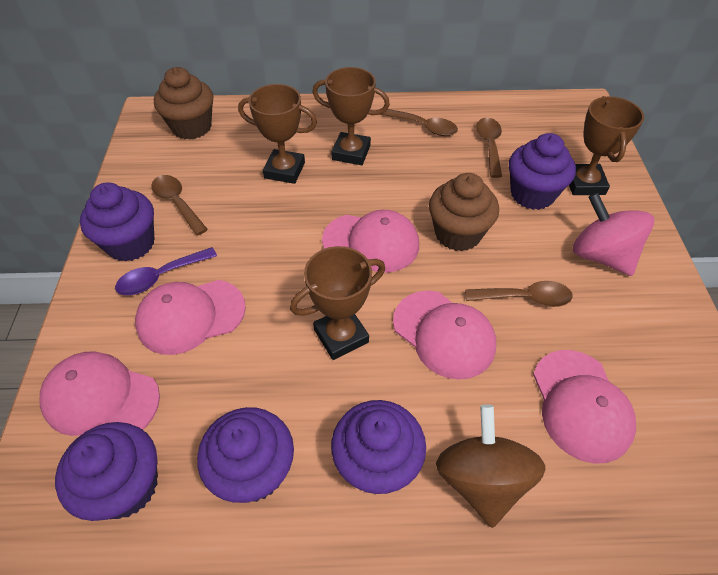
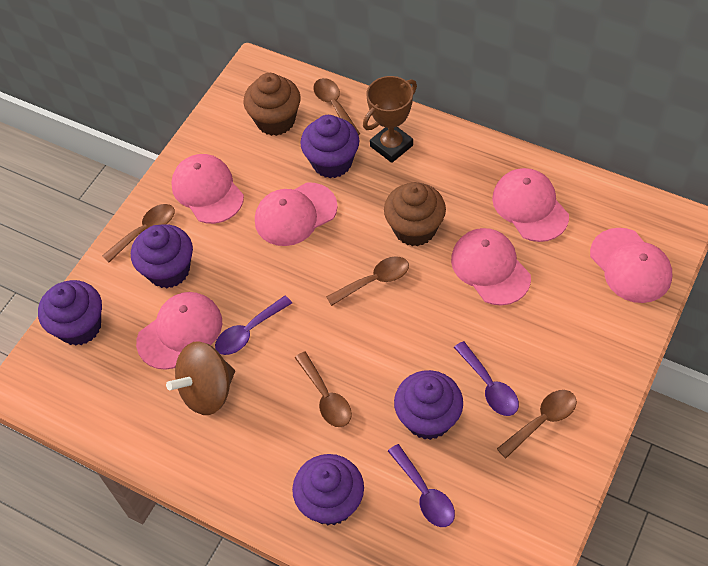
brown spoon: 4 -> 5
brown trophy: 4 -> 1
pink cap: 5 -> 6
pink spinning top: 1 -> 0
purple spoon: 1 -> 3

